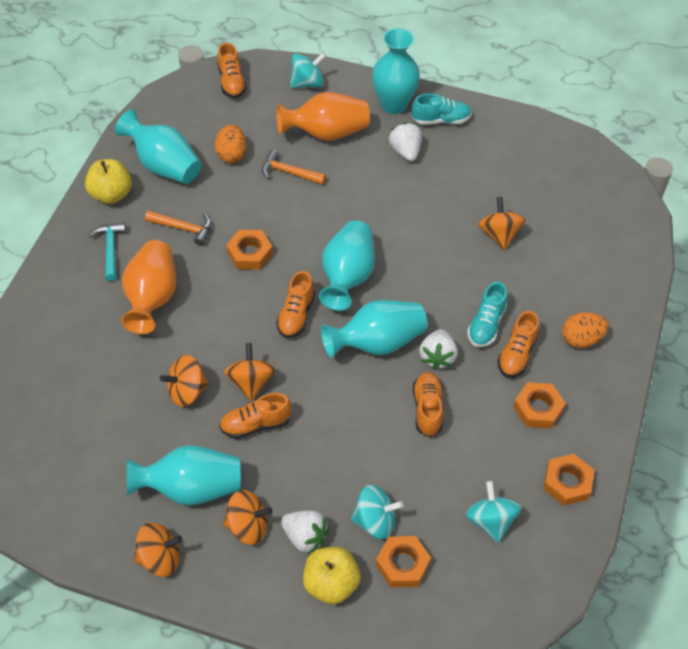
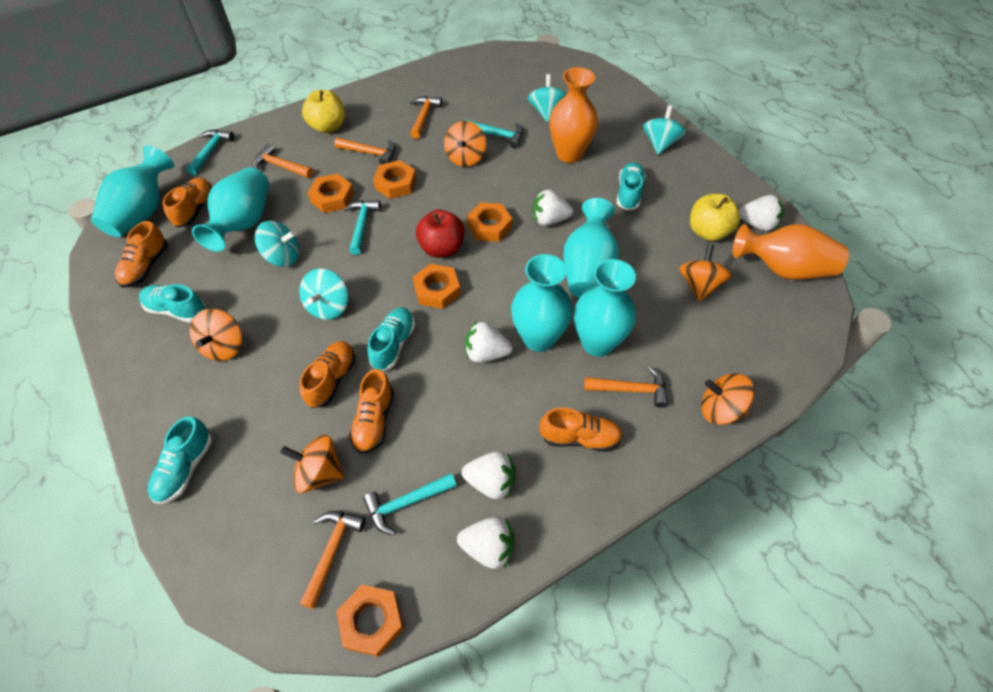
orange egg: 2 -> 0
orange hammer: 2 -> 5
orange nut: 4 -> 5
red apple: 0 -> 1
turquoise hammer: 1 -> 4
turquoise shoe: 2 -> 4
turquoise spinning top: 3 -> 4
white strawberry: 3 -> 5

